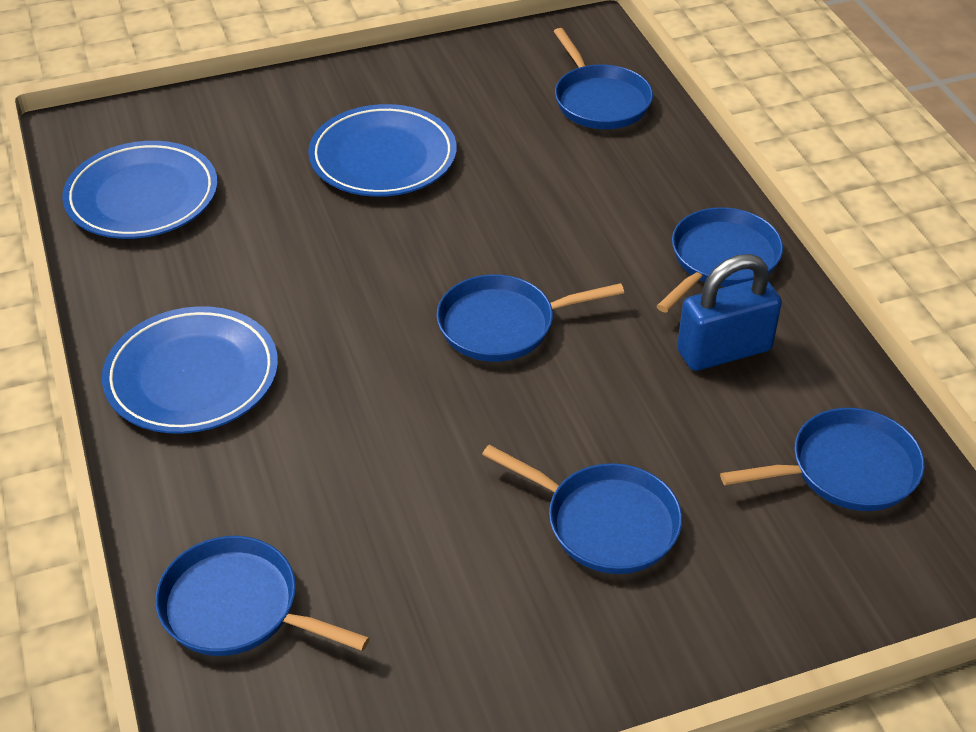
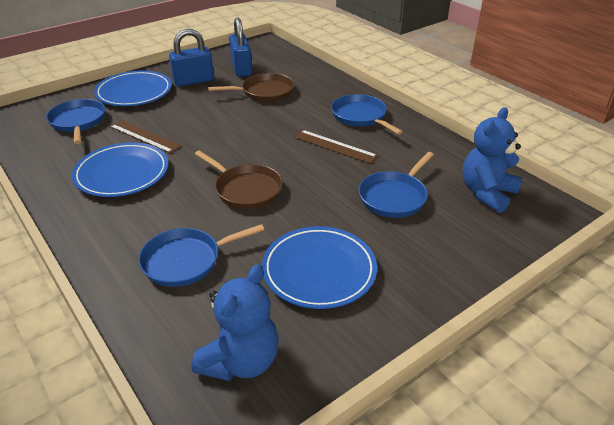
blue padlock: 1 -> 2
blue pan: 6 -> 4
blue teddy bear: 0 -> 2
brown pan: 0 -> 2
brown ruler: 0 -> 2

